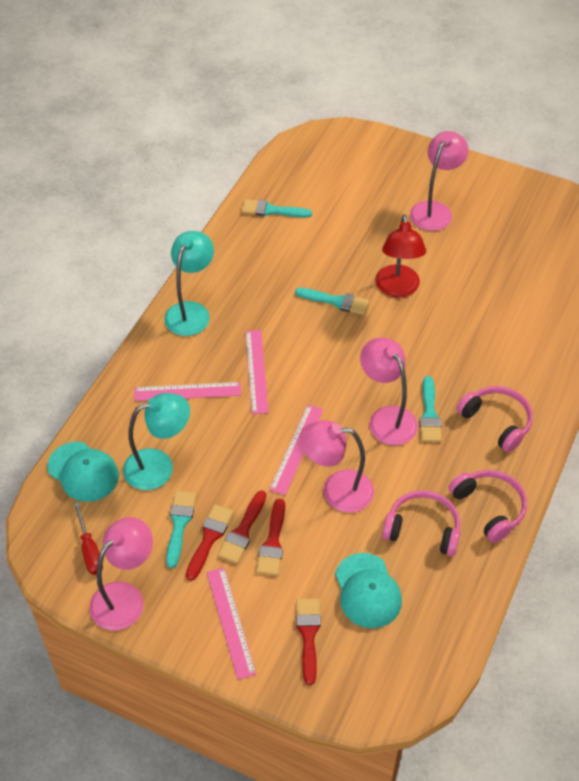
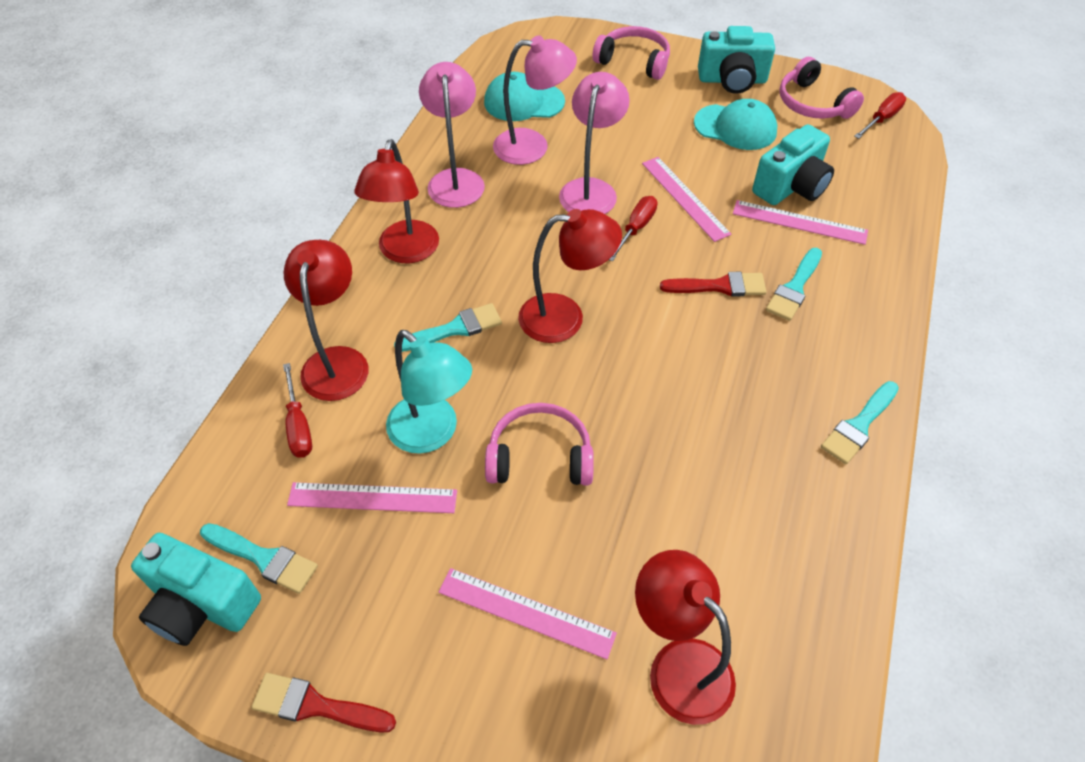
pink lamp: 4 -> 3
red brush: 4 -> 2
red lamp: 1 -> 4
red screwdriver: 1 -> 3
turquoise camera: 0 -> 3
turquoise lamp: 2 -> 1

